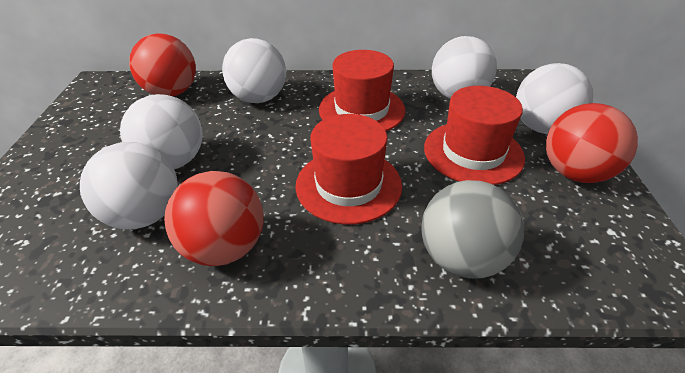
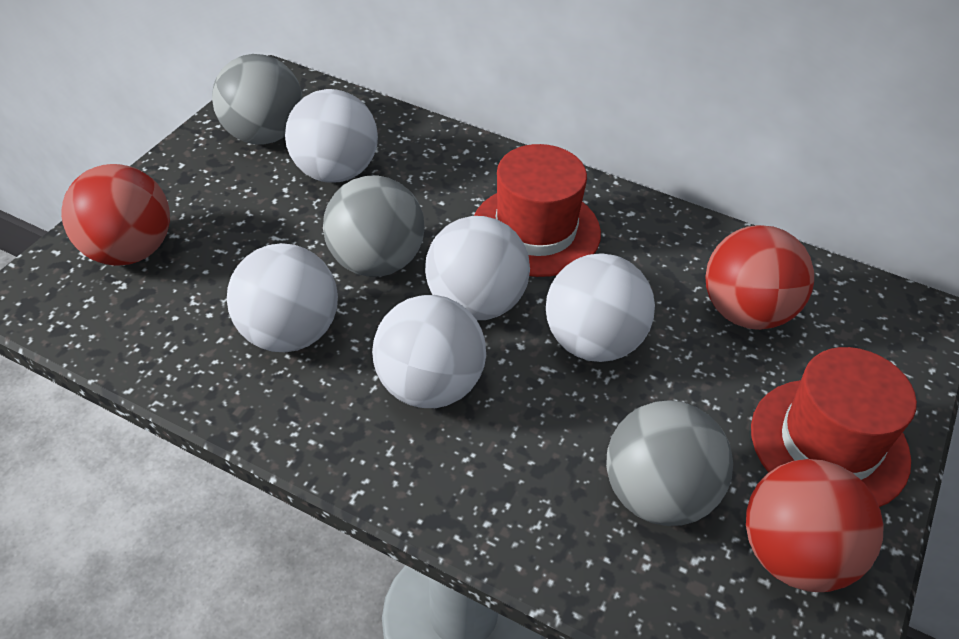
grey ball: 1 -> 3
red hat: 3 -> 2

